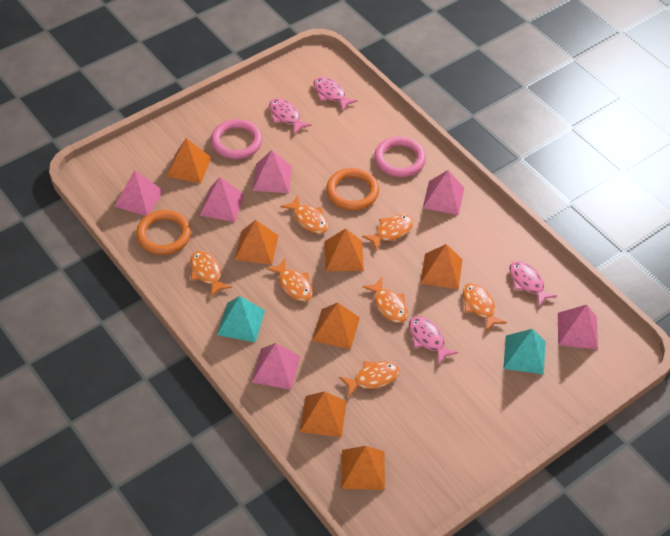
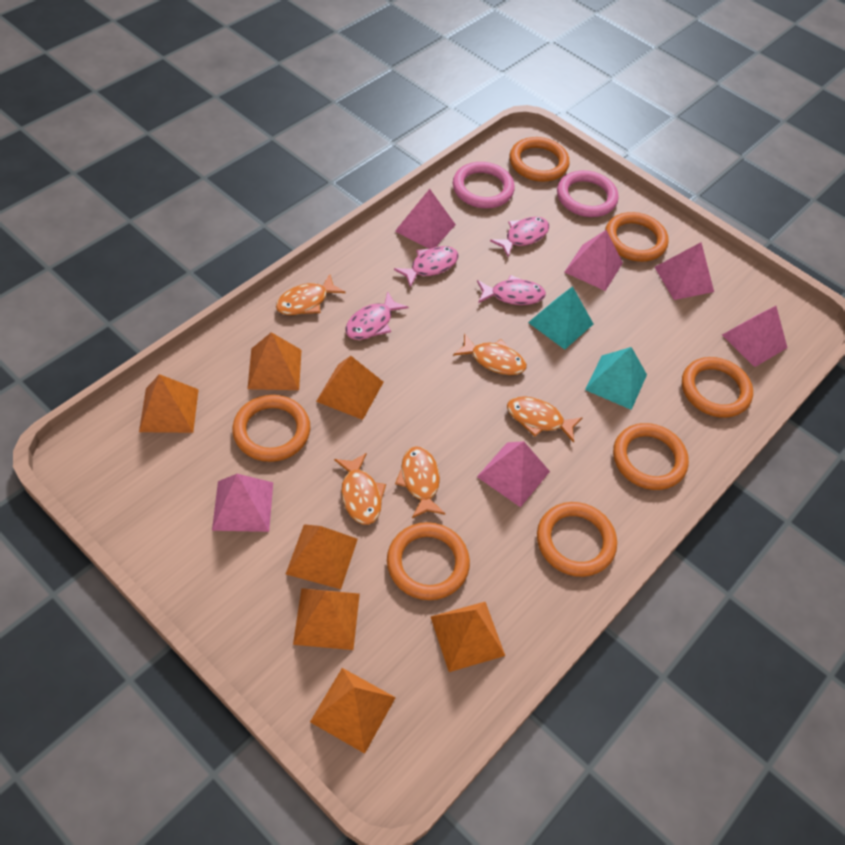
orange fish: 7 -> 5
orange ring: 2 -> 7

